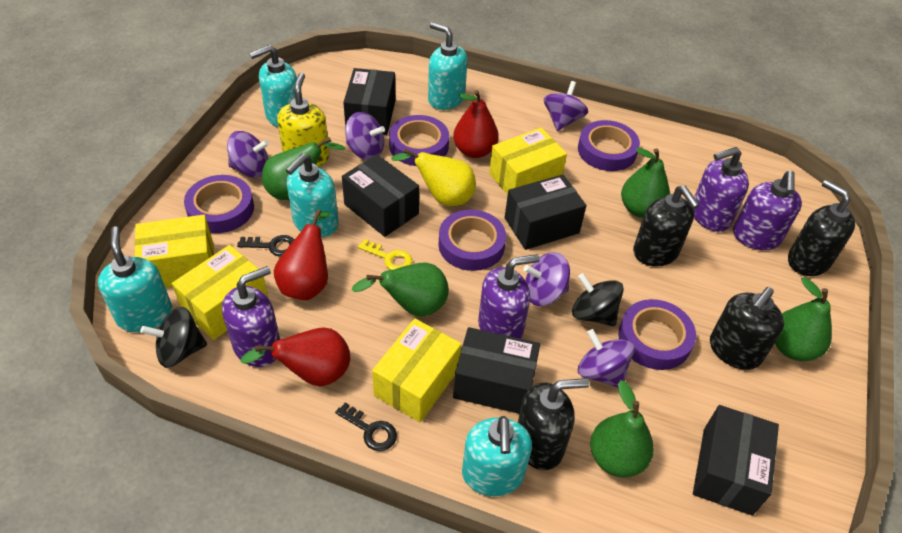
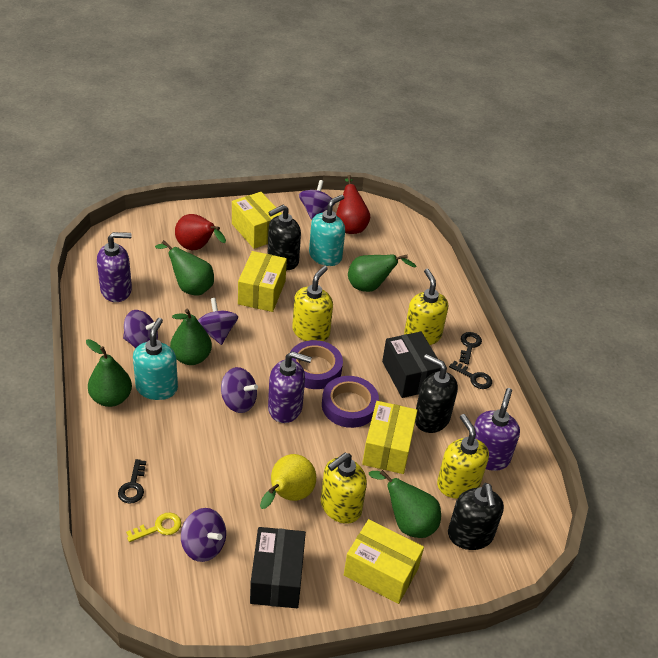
black box: 5 -> 2
black key: 2 -> 3
black soap dispenser: 4 -> 3
black spinning top: 2 -> 0
purple soap dispenser: 4 -> 3
purple tape: 5 -> 2
red pear: 3 -> 2
turquoise soap dispenser: 5 -> 2
yellow soap dispenser: 1 -> 4

